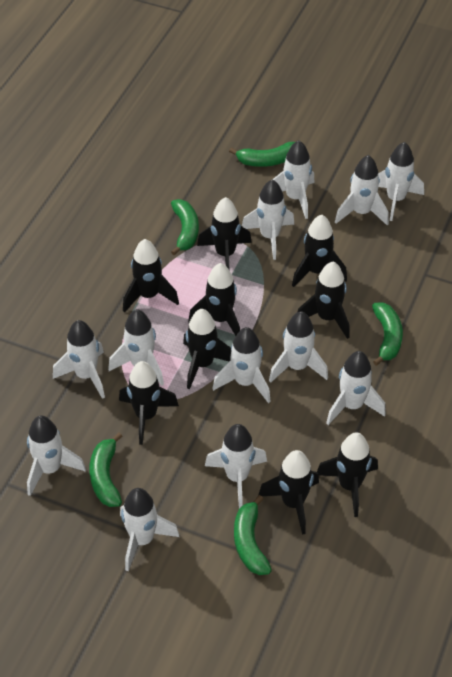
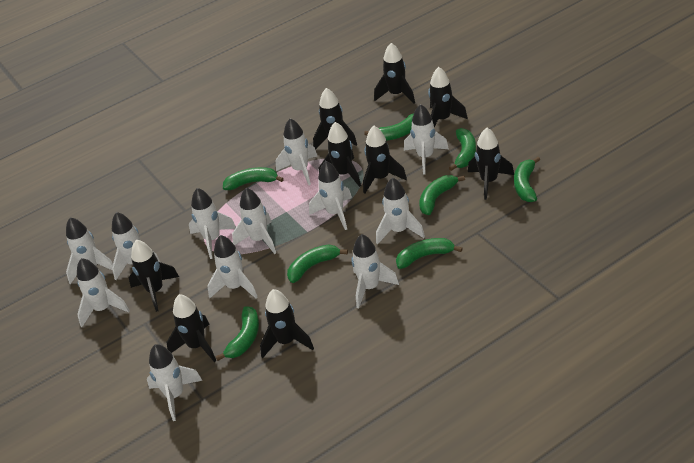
green banana: 5 -> 8

